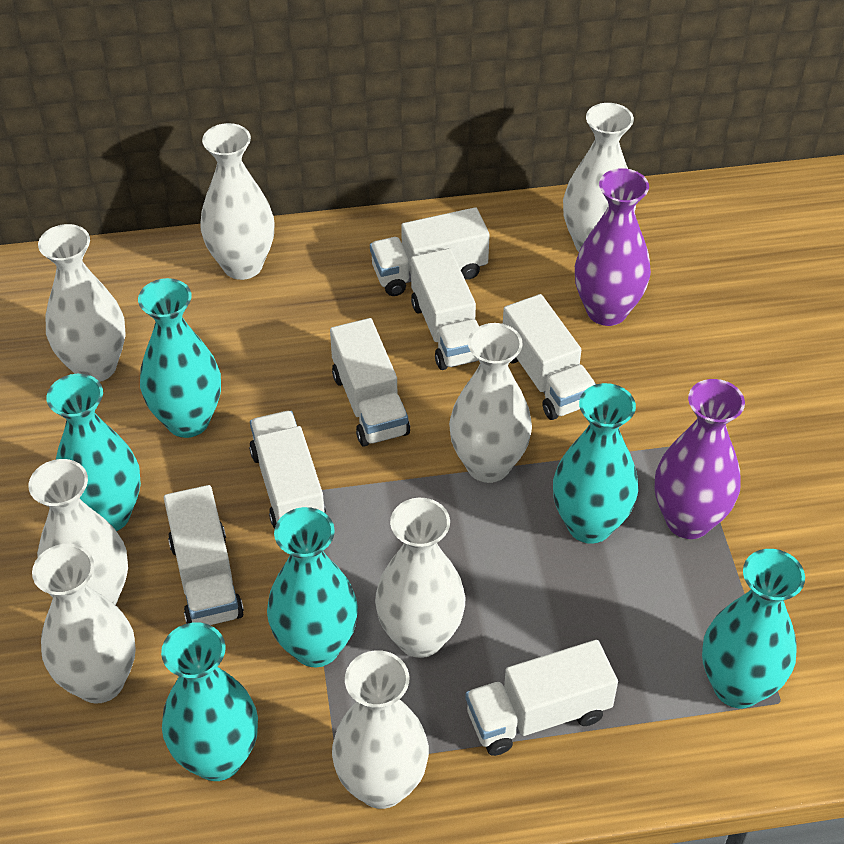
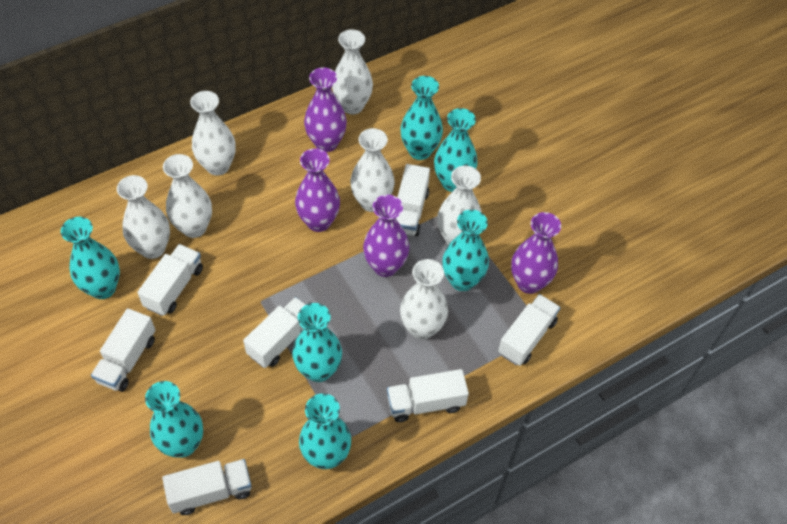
purple vase: 2 -> 4
turquoise vase: 6 -> 7
white vase: 8 -> 7

